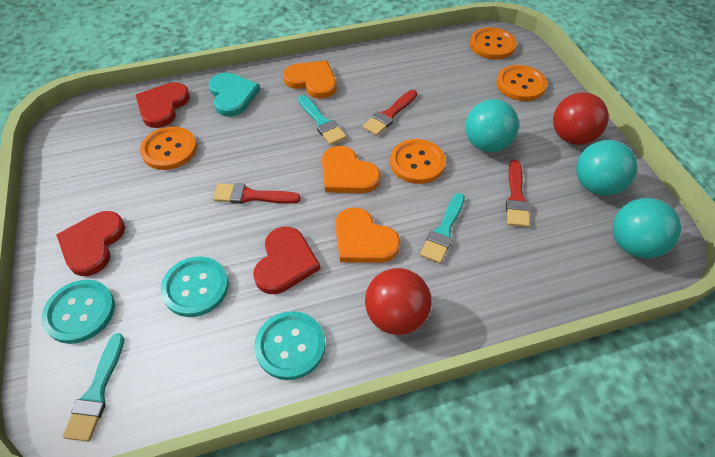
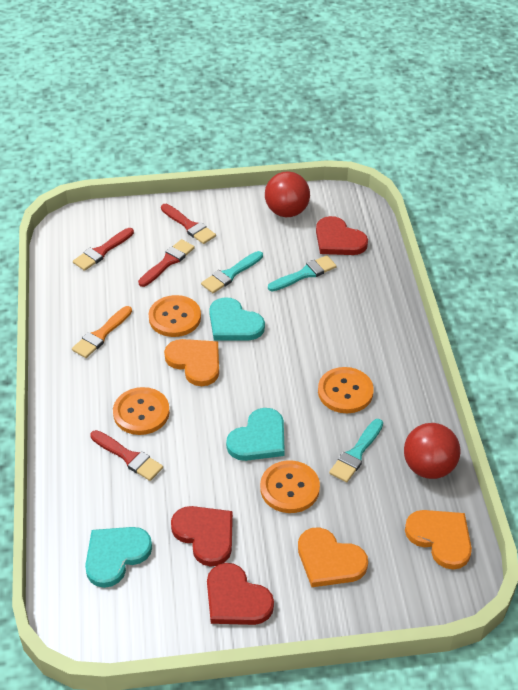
orange brush: 0 -> 1
red brush: 3 -> 4
turquoise ball: 3 -> 0
turquoise button: 3 -> 0
turquoise heart: 1 -> 3

